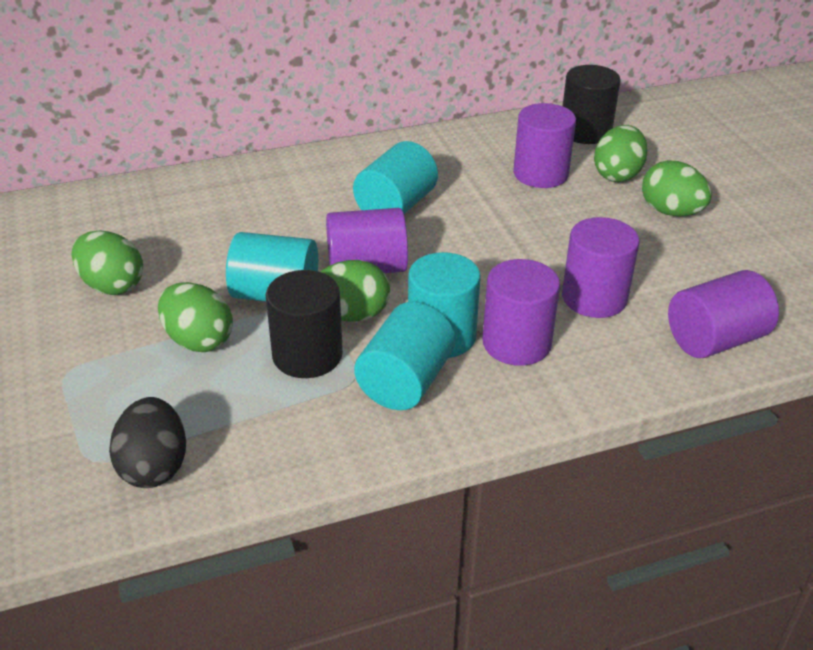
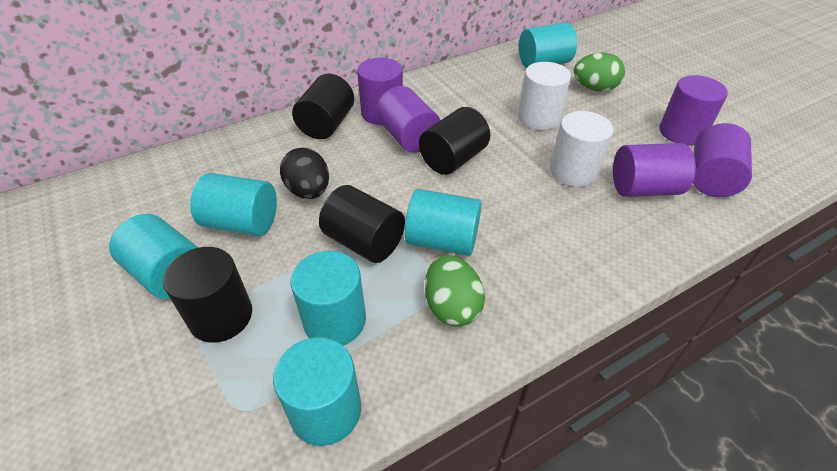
black cylinder: 2 -> 4
green egg: 5 -> 2
turquoise cylinder: 4 -> 6
white cylinder: 0 -> 2

